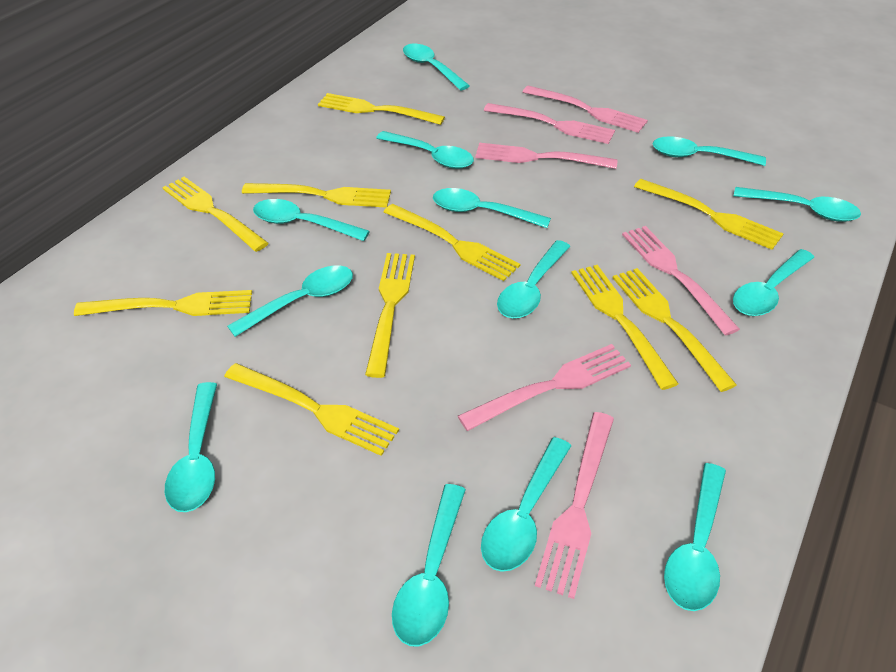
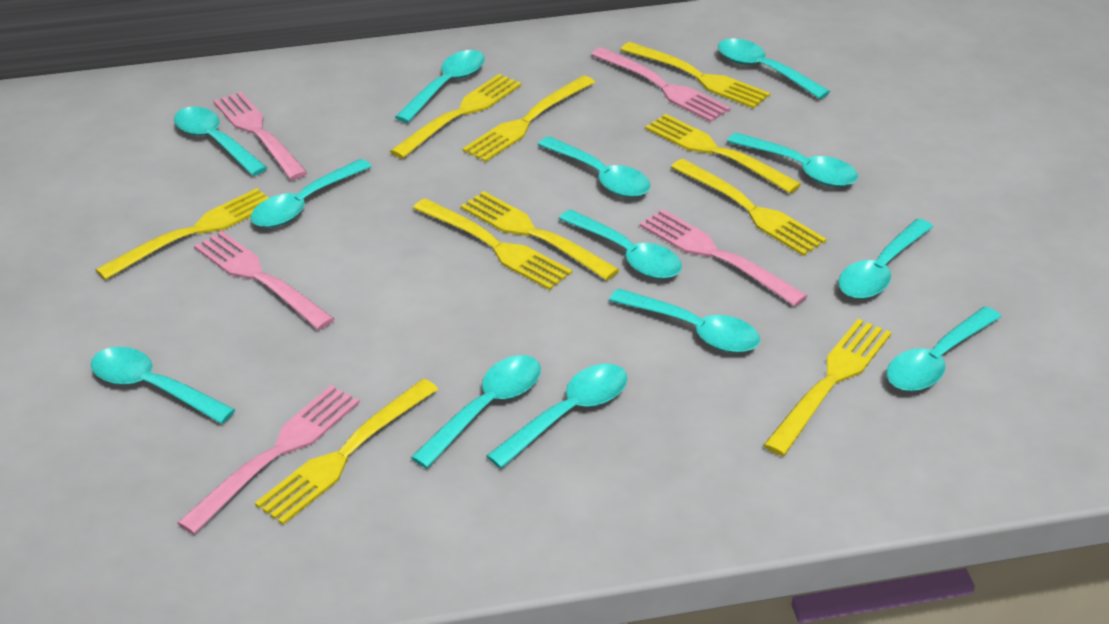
pink fork: 6 -> 5

